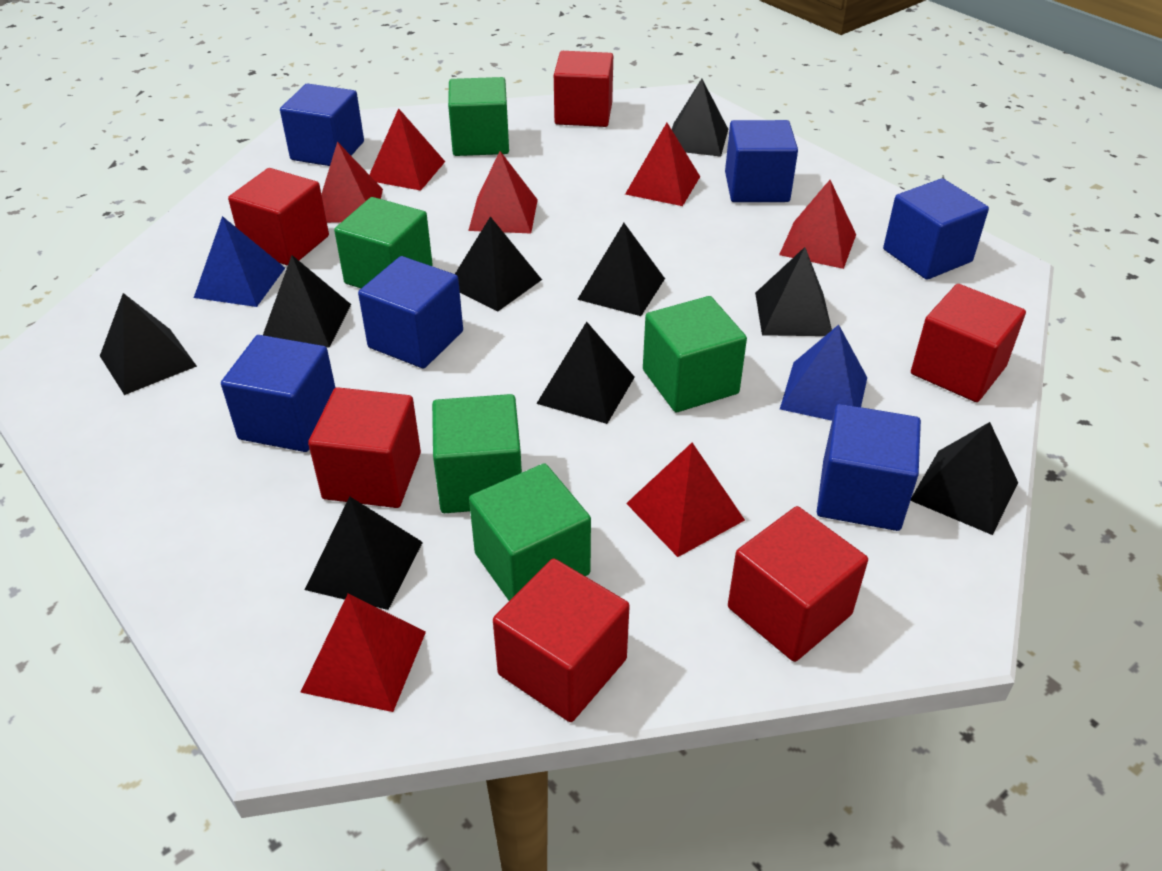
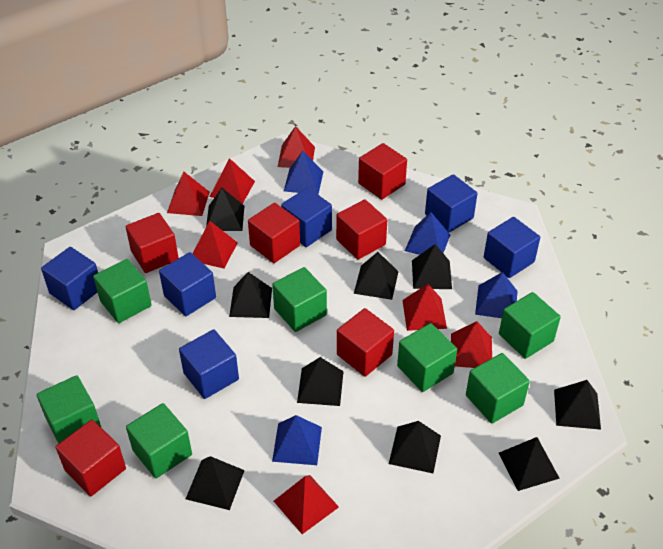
blue pyramid: 2 -> 4
green cube: 5 -> 7

